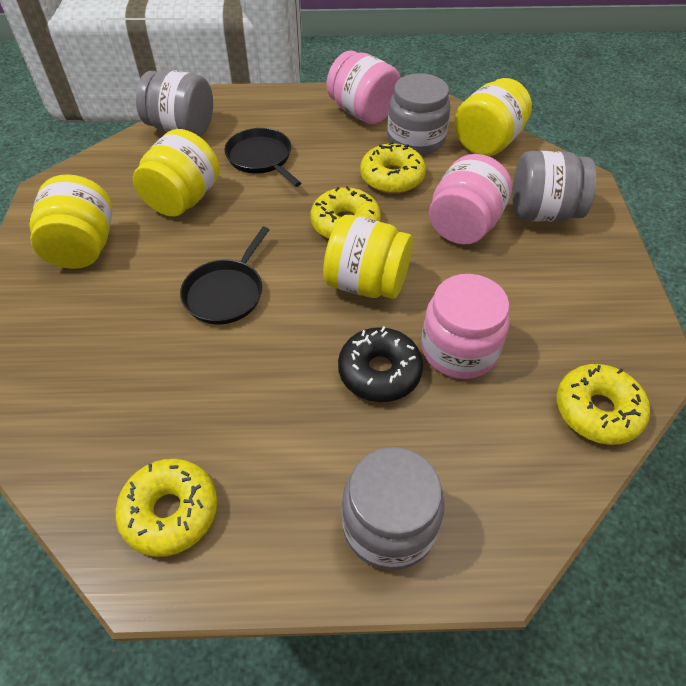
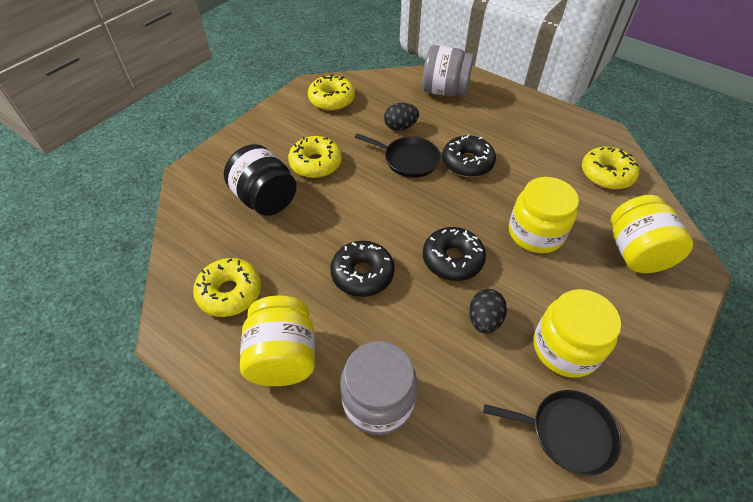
black donut: 1 -> 3
black egg: 0 -> 2
black jar: 0 -> 1
grey jar: 4 -> 2
pink jar: 3 -> 0

